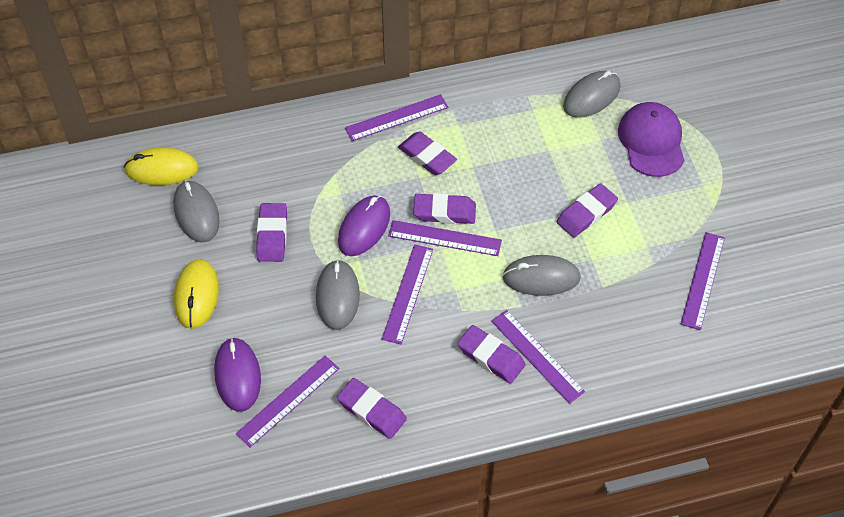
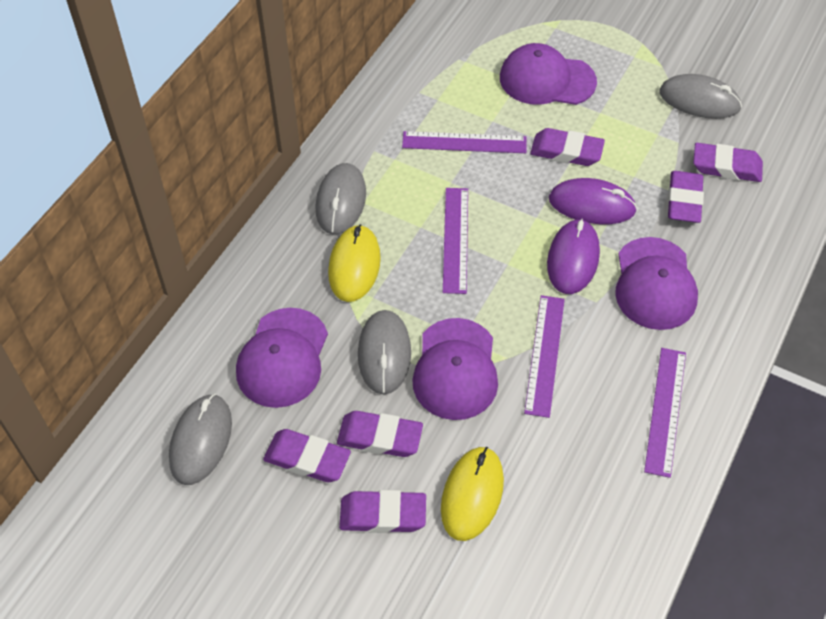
purple cap: 1 -> 4
purple ruler: 6 -> 4

